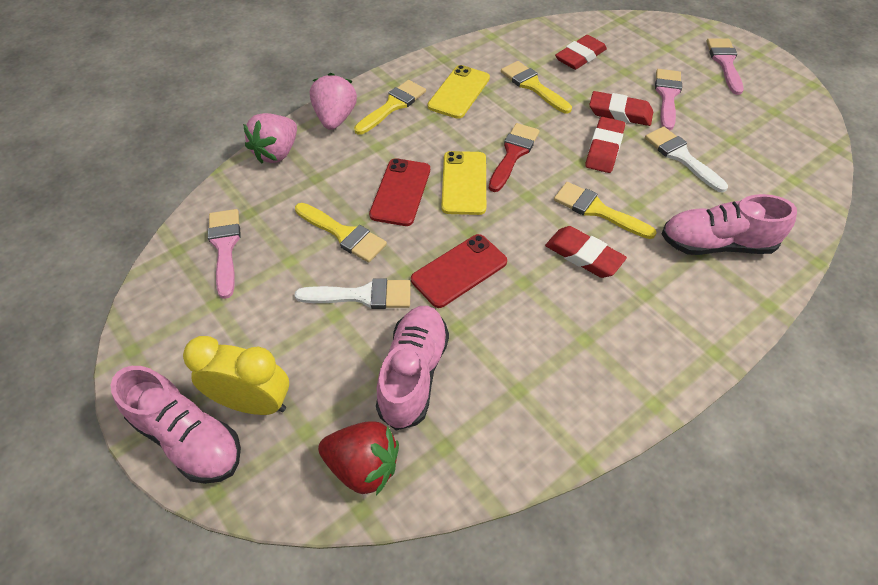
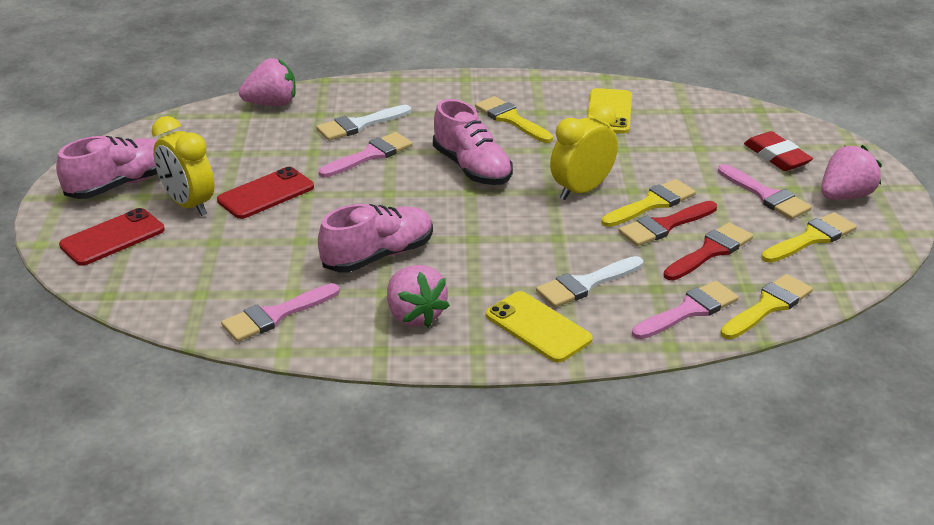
pink brush: 3 -> 4
pink strawberry: 2 -> 3
red brush: 1 -> 2
red eraser: 4 -> 1
red strawberry: 1 -> 0
yellow clock: 1 -> 2

